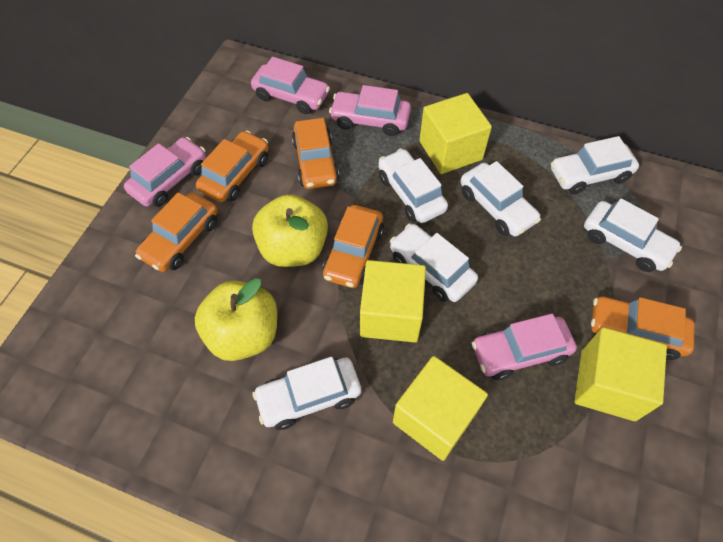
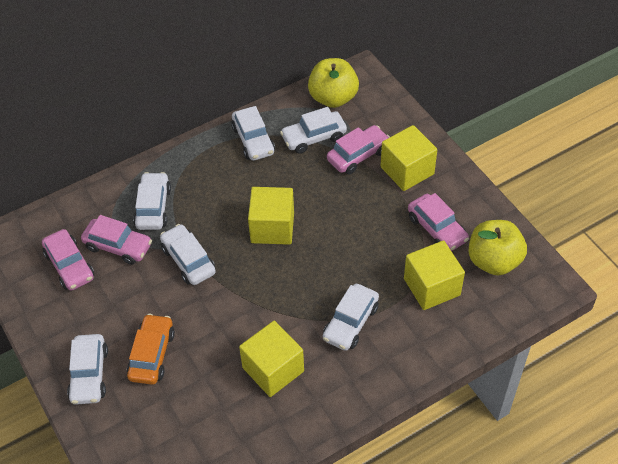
orange car: 5 -> 1

